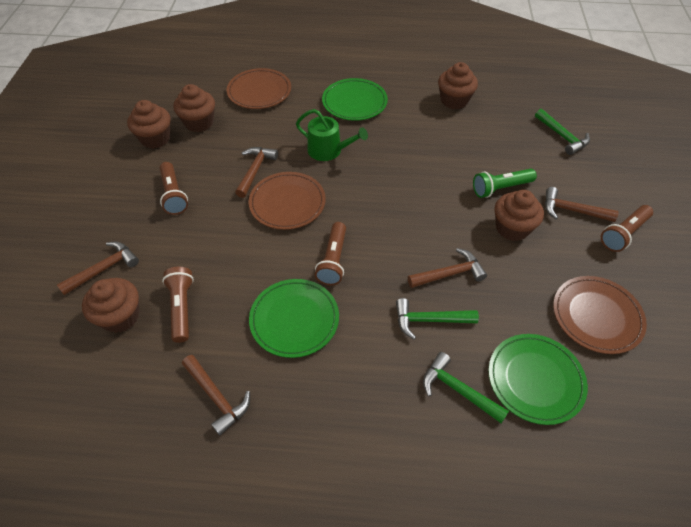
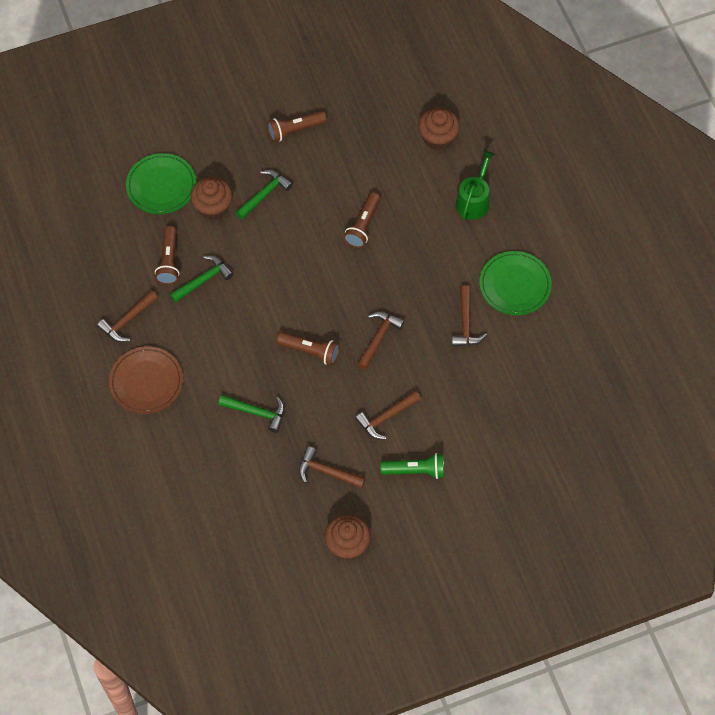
brown cupcake: 5 -> 3
brown plate: 3 -> 1
green plate: 3 -> 2

